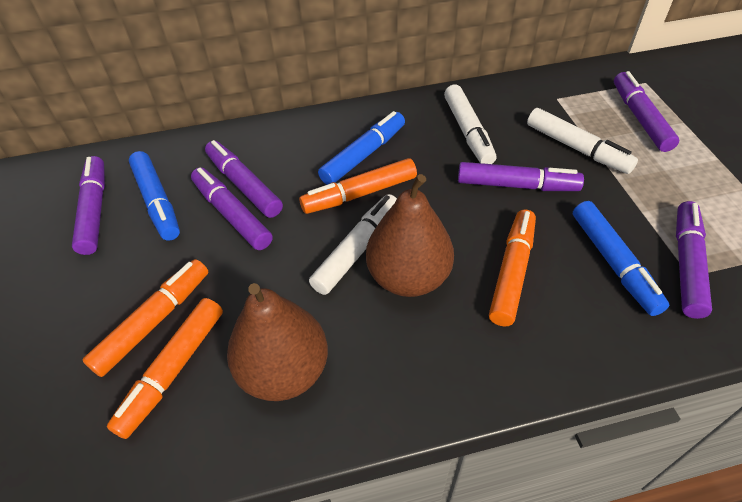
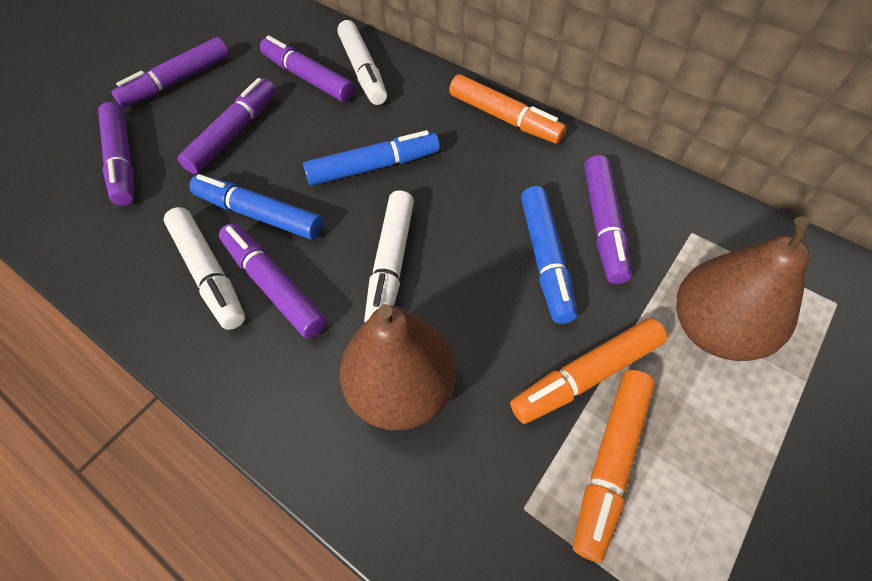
orange marker: 4 -> 3

